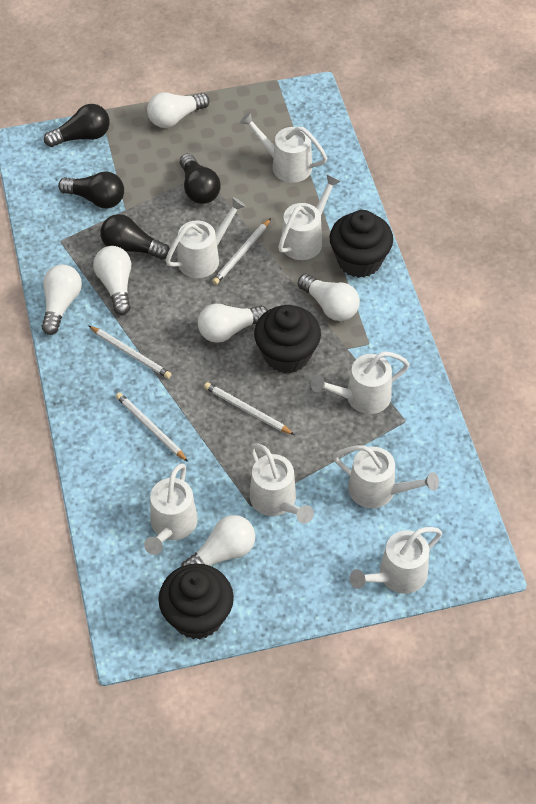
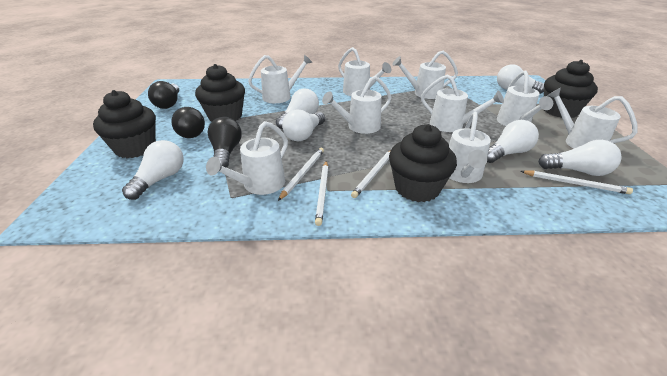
black cupcake: 3 -> 4
black light bulb: 4 -> 3
white watering can: 8 -> 9

